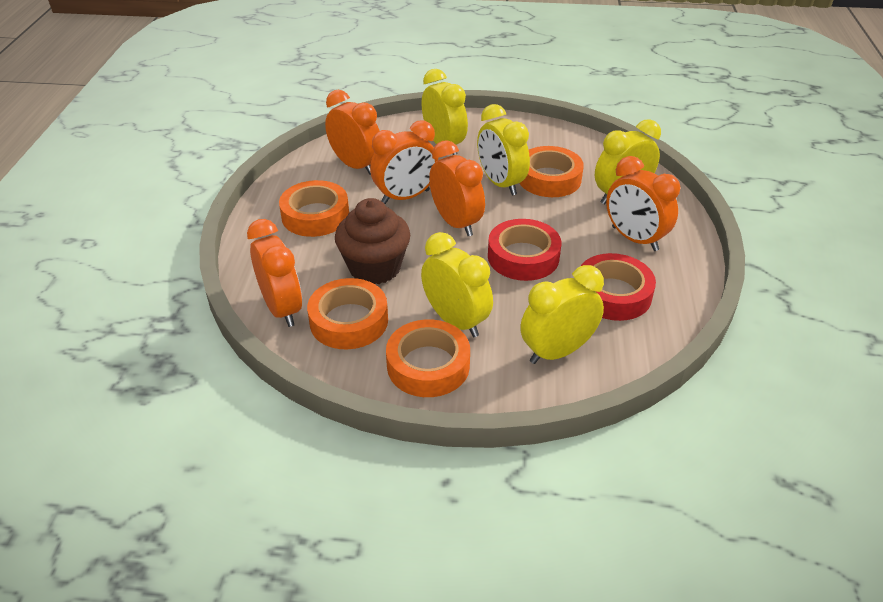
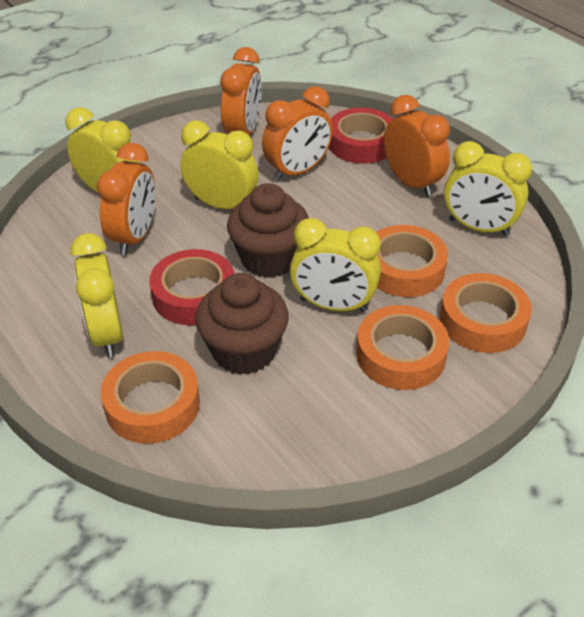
brown cupcake: 1 -> 2
orange clock: 5 -> 4

